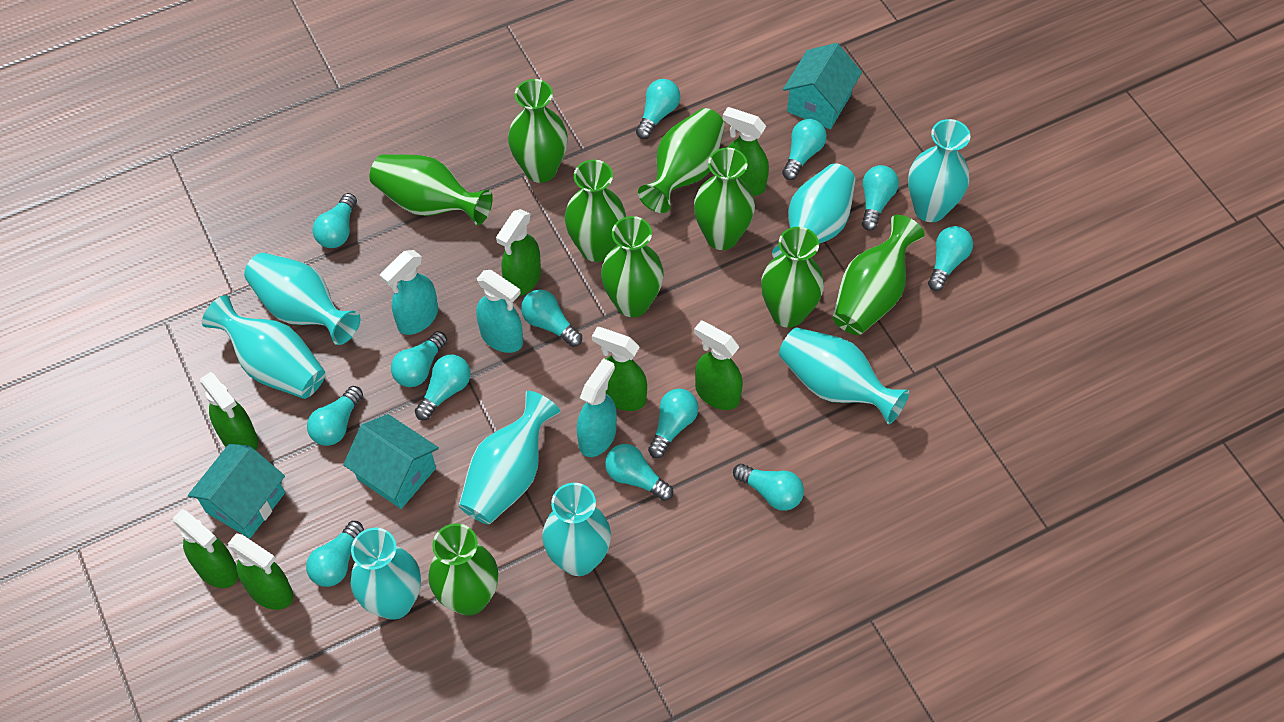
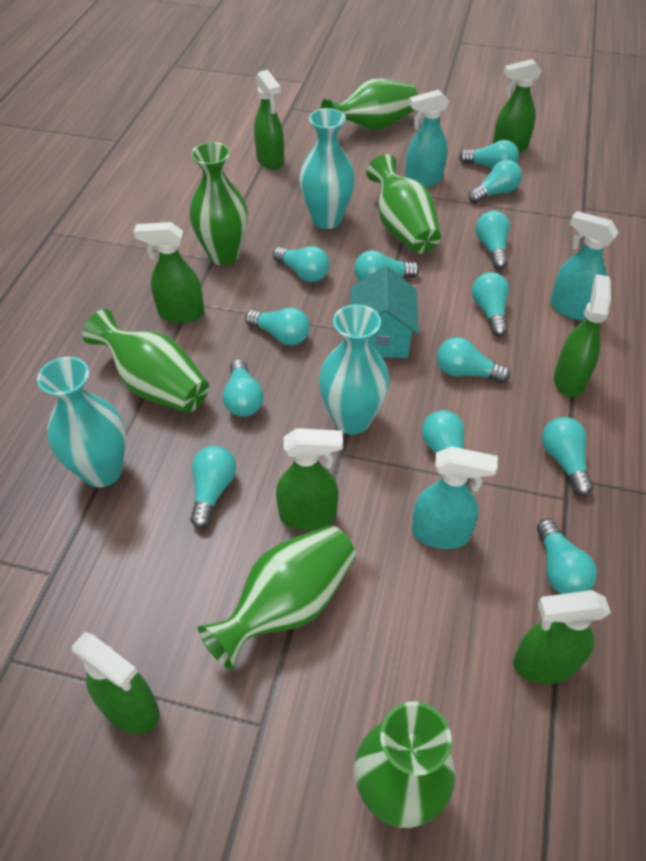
green vase: 9 -> 6
turquoise house: 3 -> 1
turquoise vase: 8 -> 3

